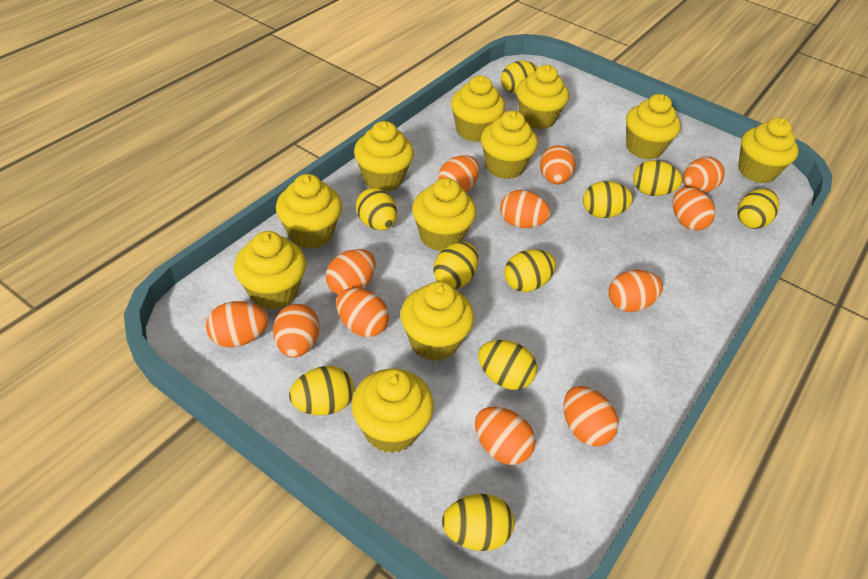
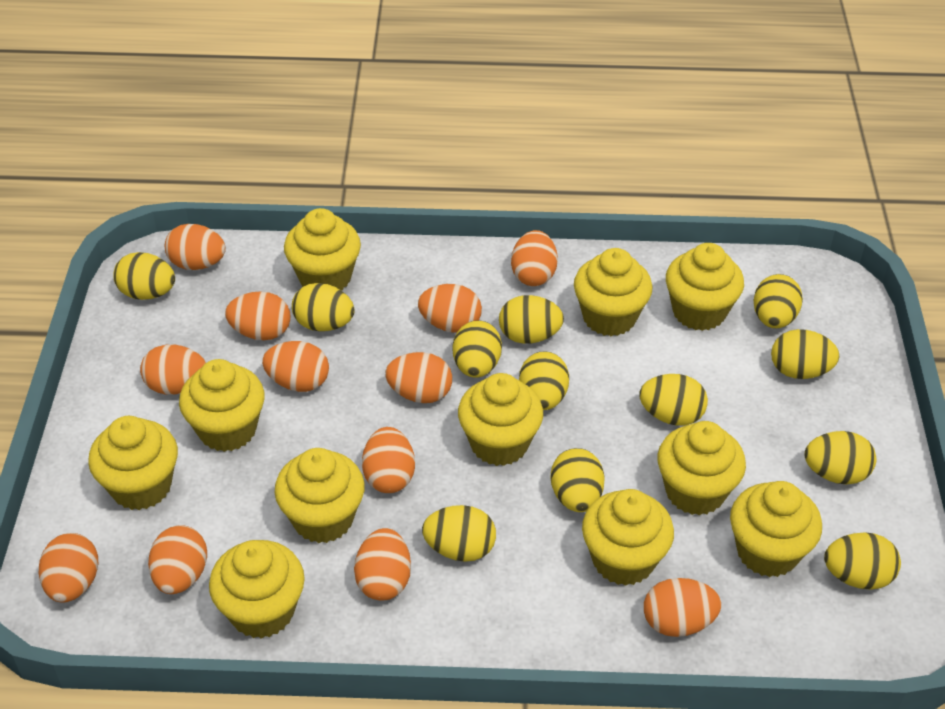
yellow egg: 10 -> 12

